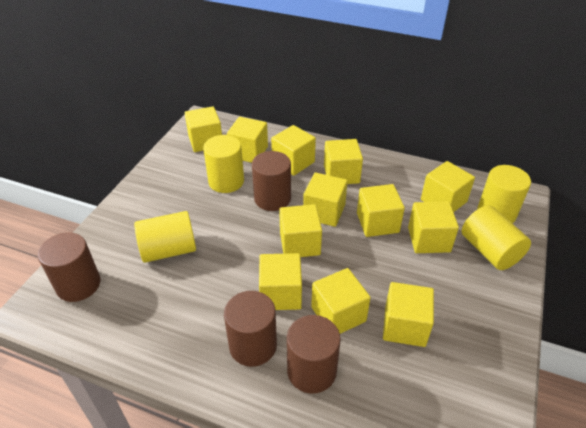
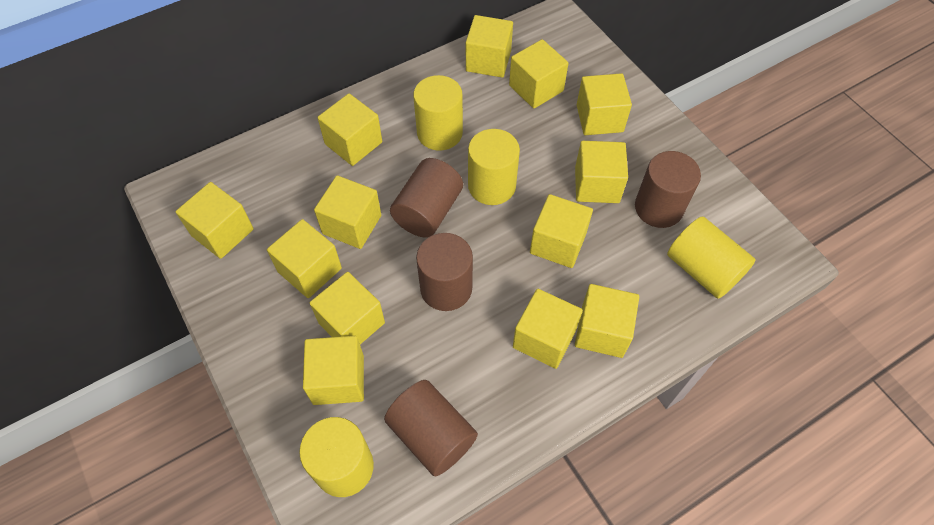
yellow cube: 12 -> 13

